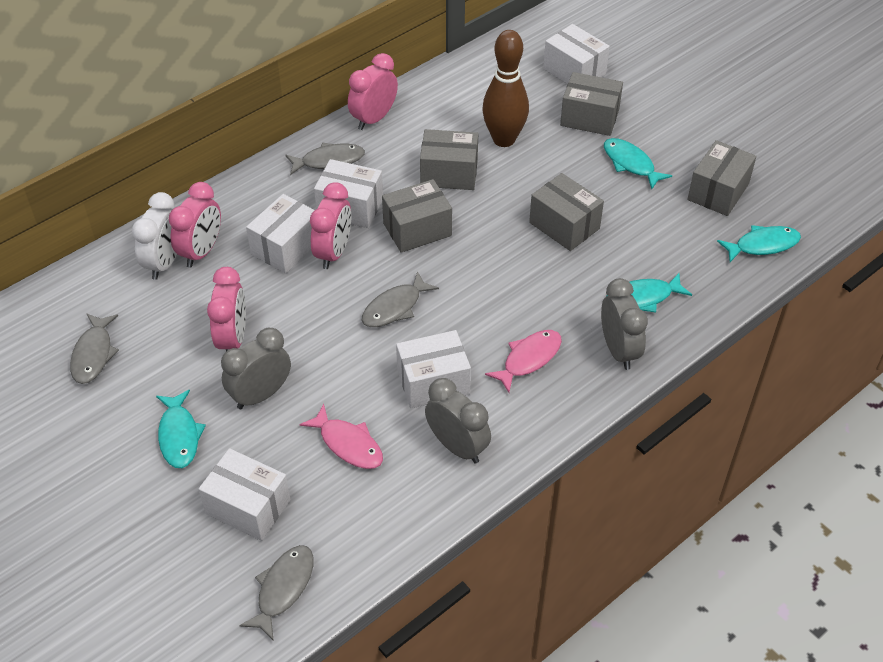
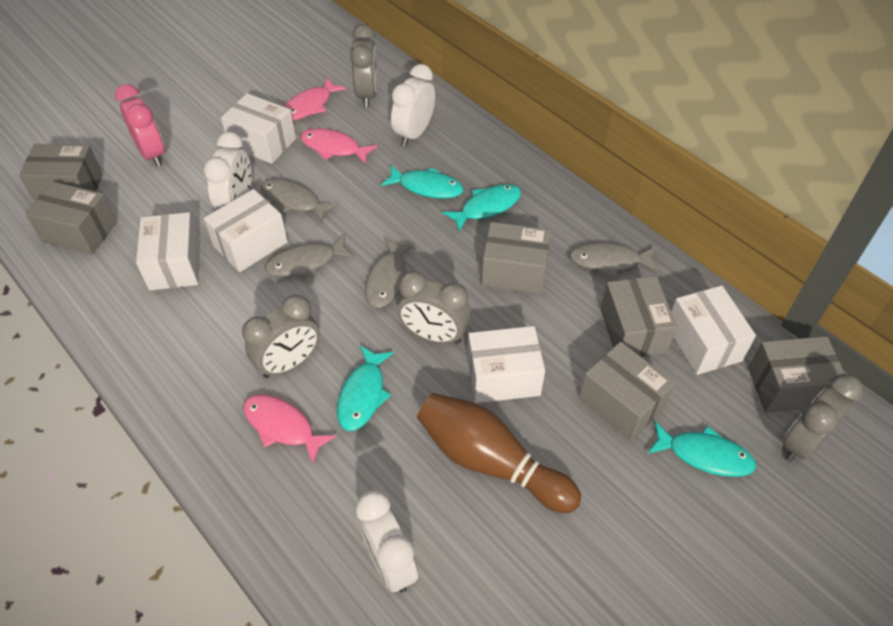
grey box: 5 -> 6
grey clock: 3 -> 4
pink clock: 4 -> 1
pink fish: 2 -> 3
white clock: 1 -> 3

